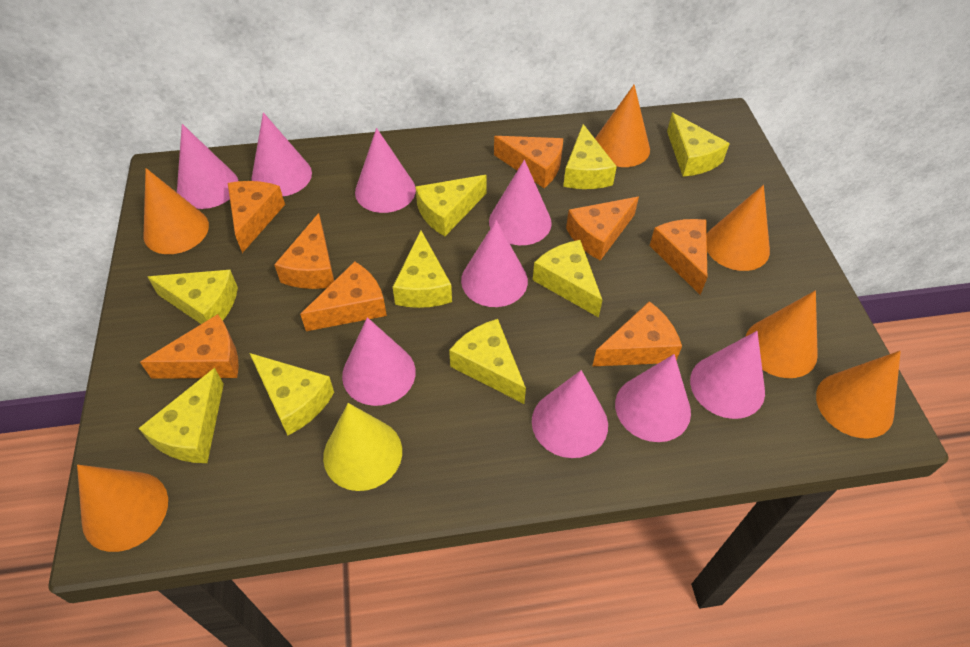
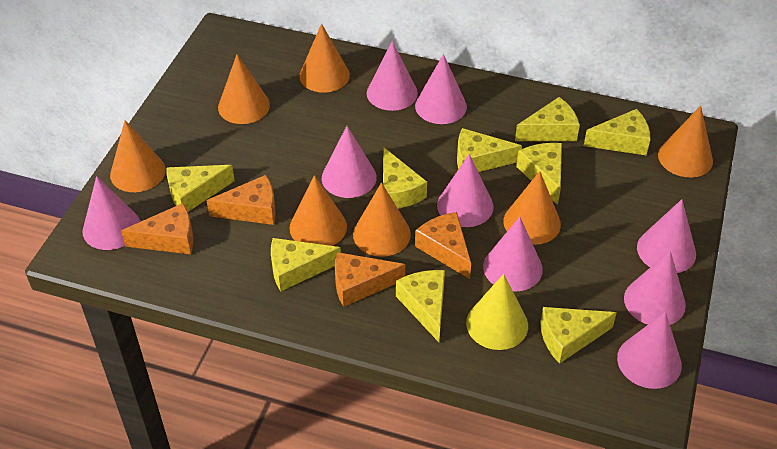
orange cheese: 8 -> 4
orange cone: 6 -> 7

